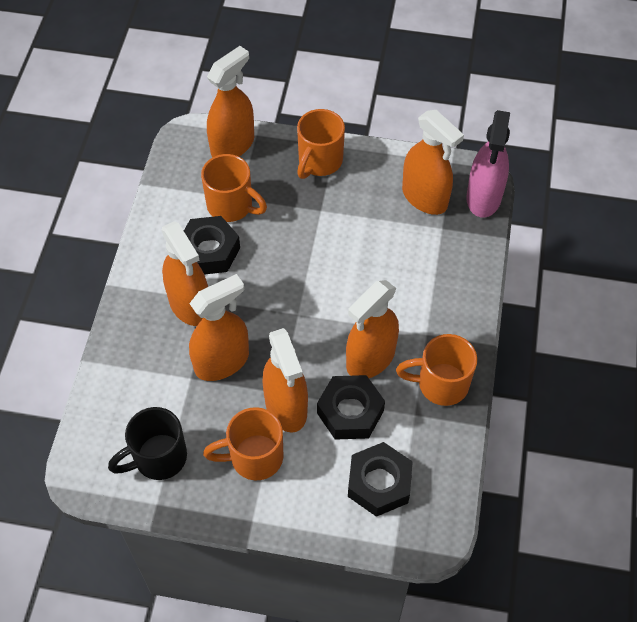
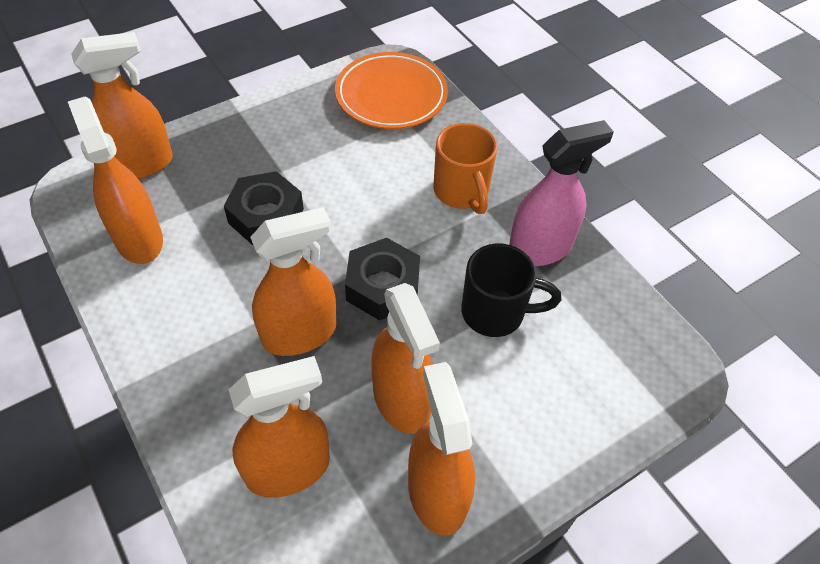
black nut: 3 -> 2
orange mug: 4 -> 1
orange plate: 0 -> 1

